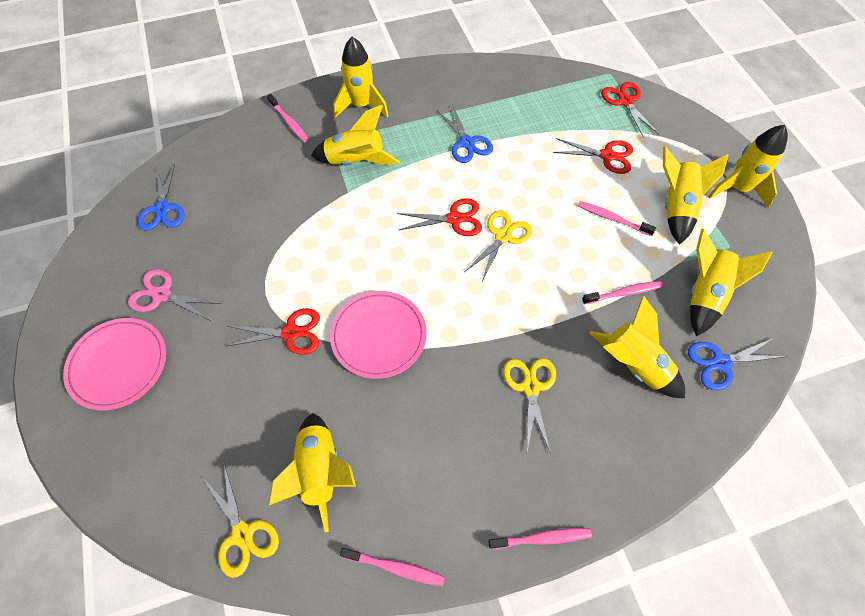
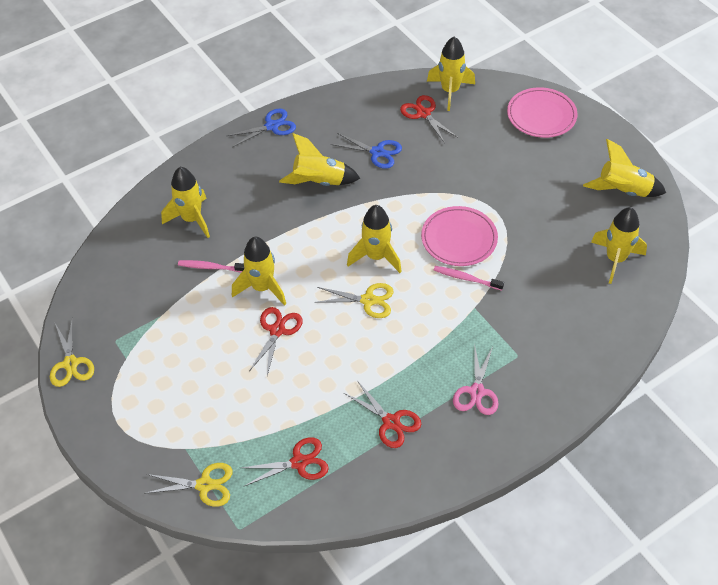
blue scissors: 3 -> 2
pink toothbrush: 5 -> 2

